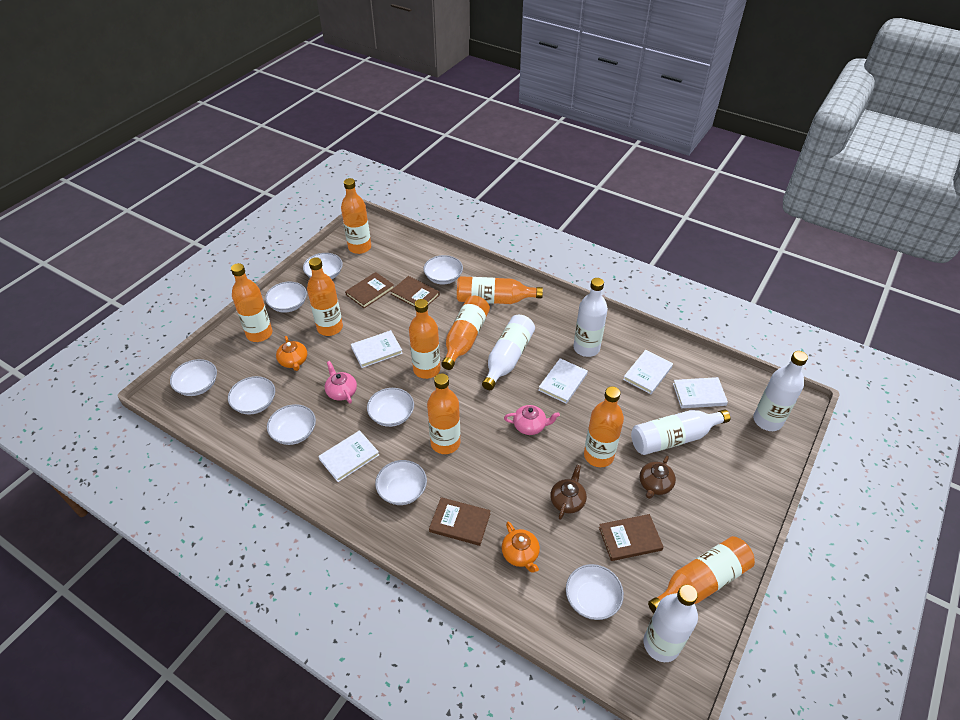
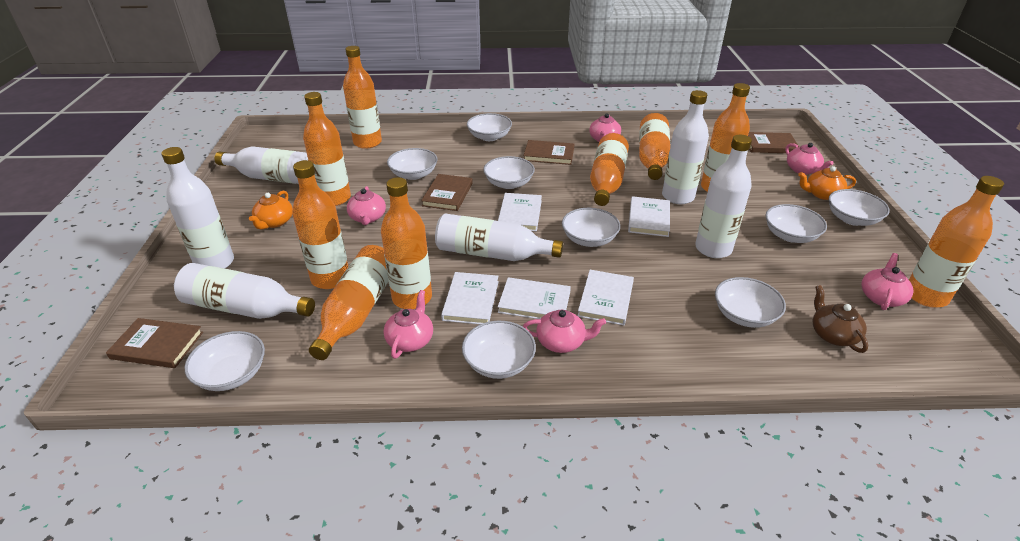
brown teapot: 2 -> 1
pink teapot: 2 -> 6
white bottle: 5 -> 6

